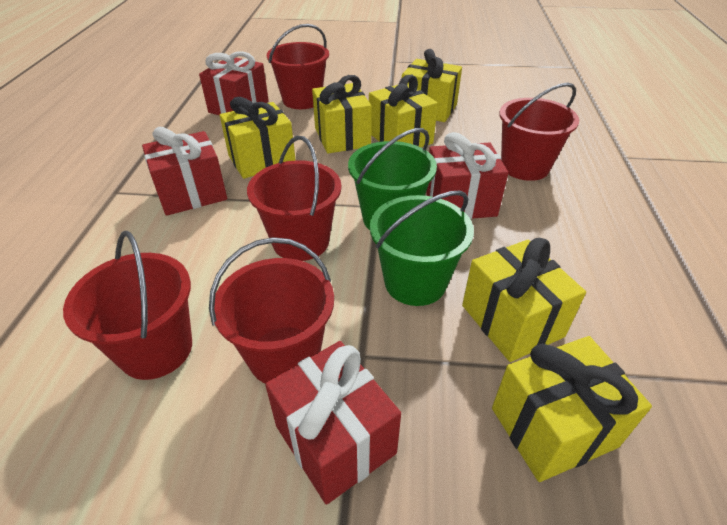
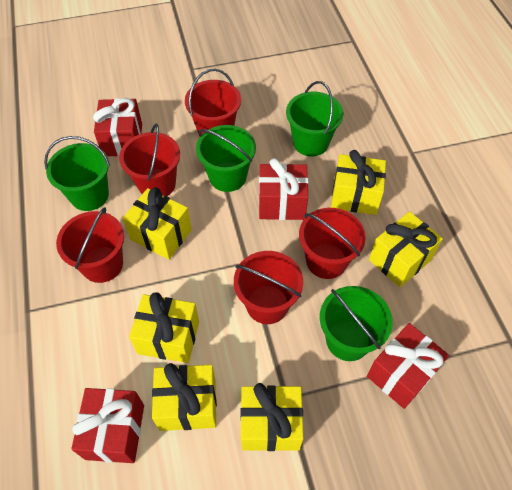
green bucket: 2 -> 4

